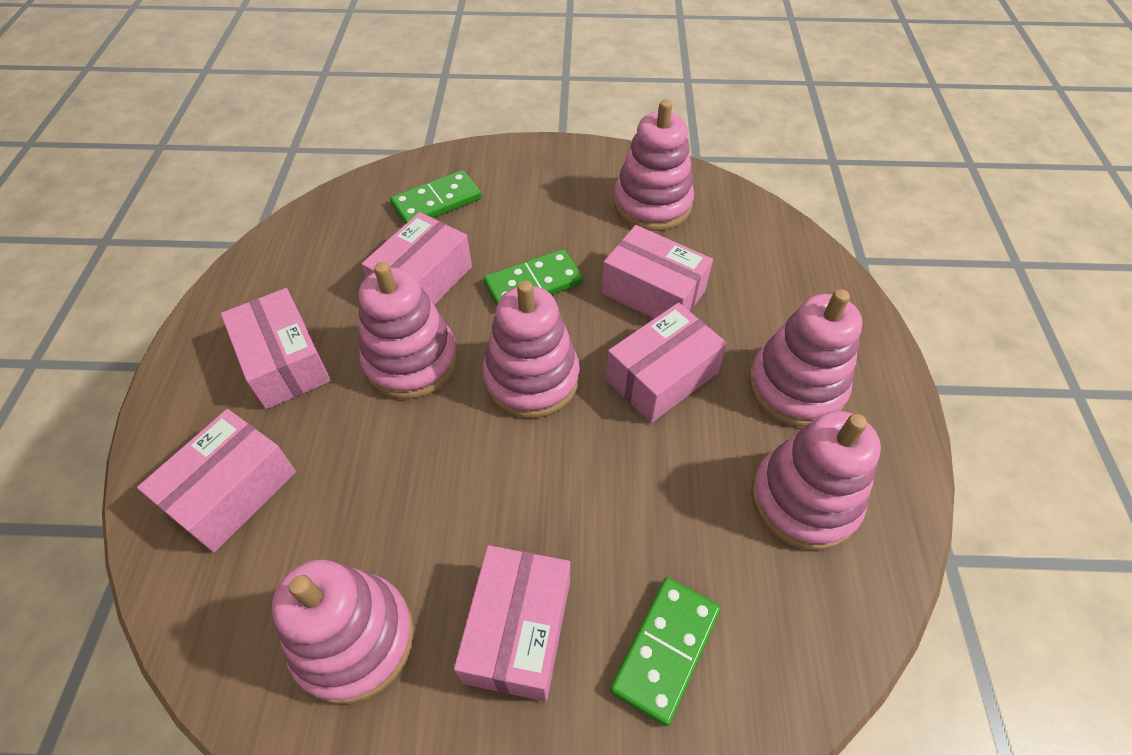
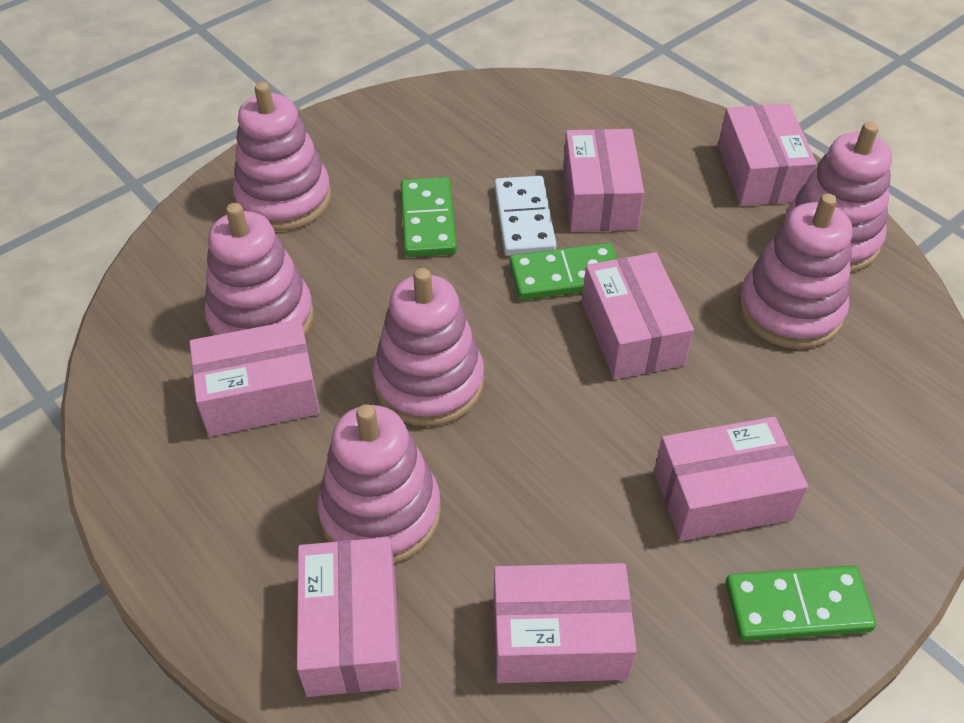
pink box: 6 -> 7
white domino: 0 -> 1

